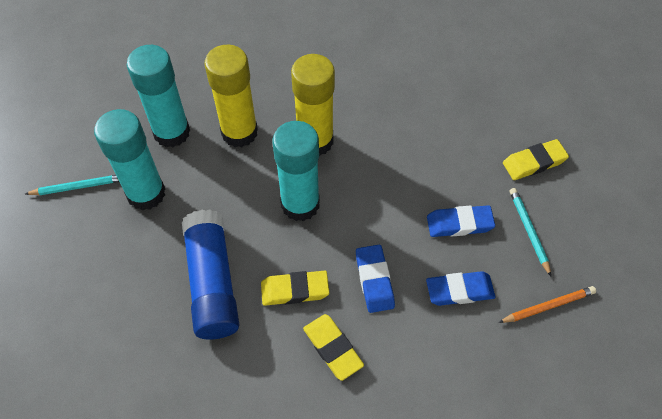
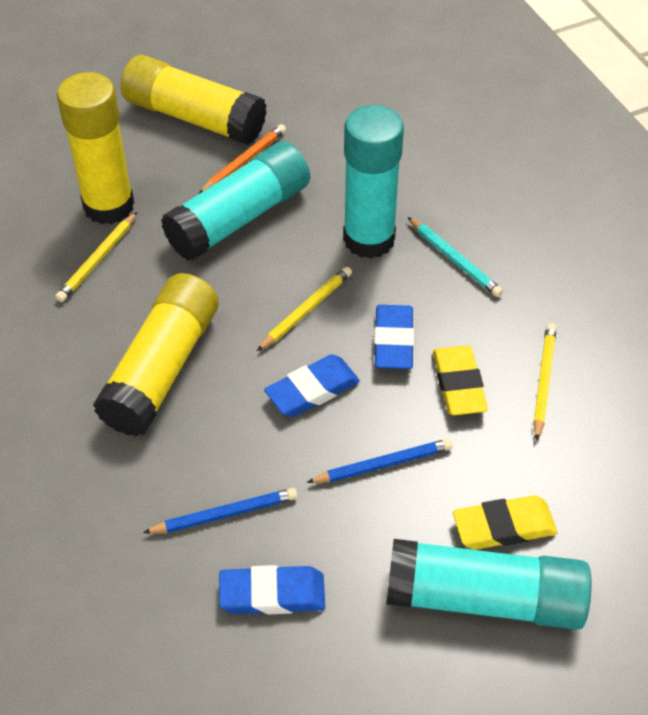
blue glue stick: 1 -> 0
blue pencil: 0 -> 2
turquoise pencil: 2 -> 1
yellow eraser: 3 -> 2
yellow glue stick: 2 -> 3
yellow pencil: 0 -> 3

